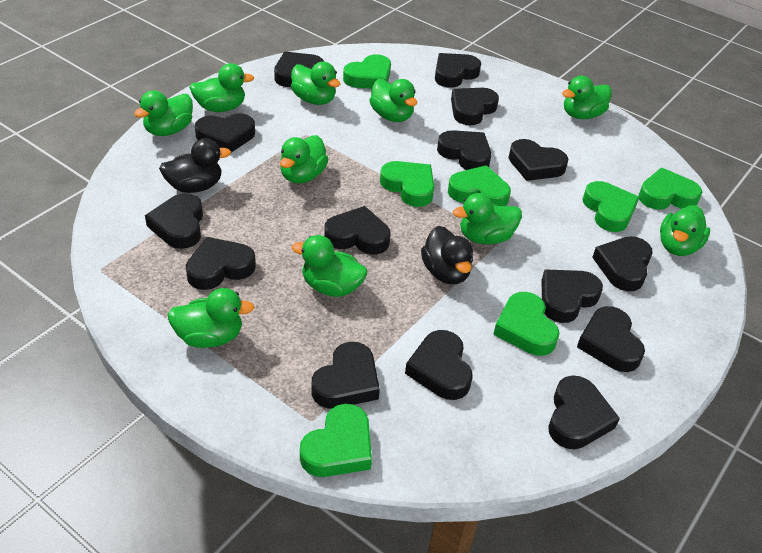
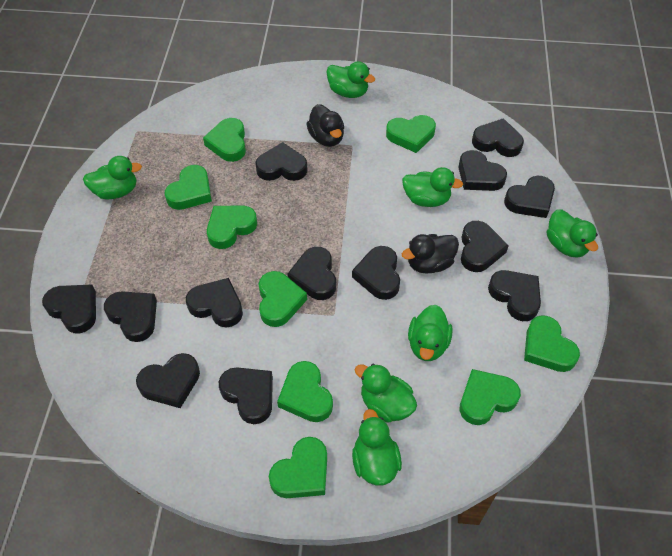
black heart: 15 -> 13
green duck: 10 -> 7
green heart: 7 -> 9

